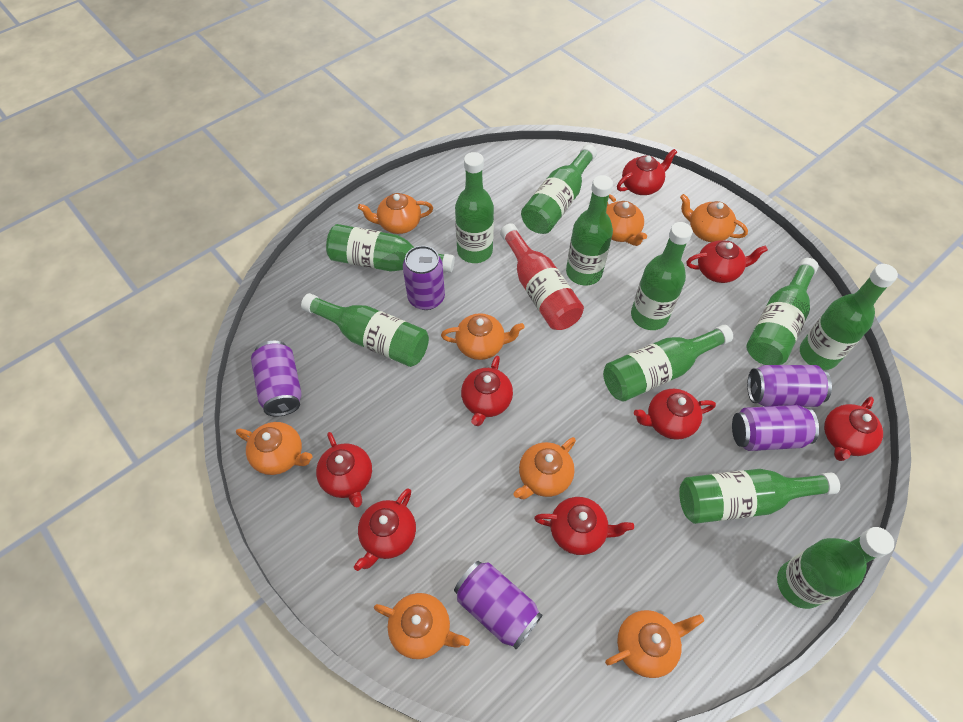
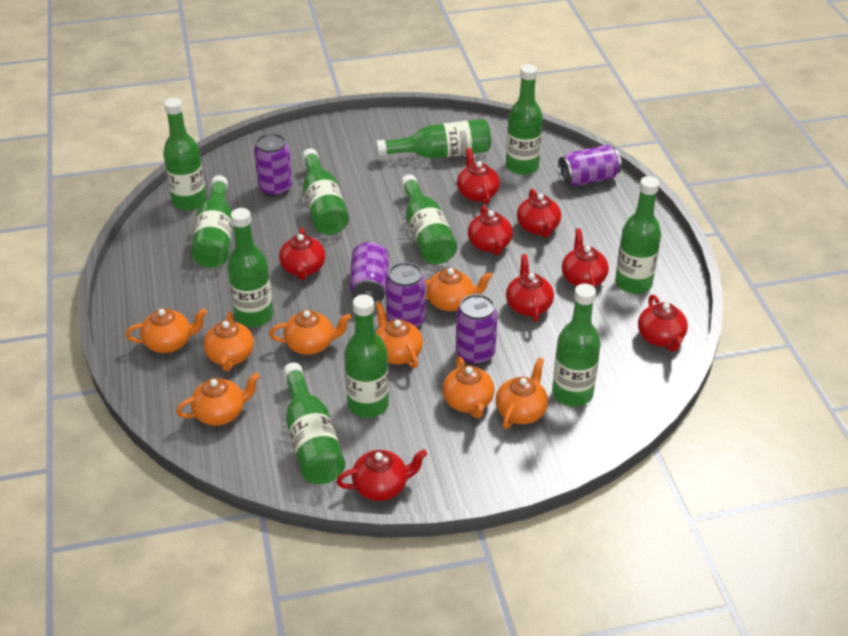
red bottle: 1 -> 0

